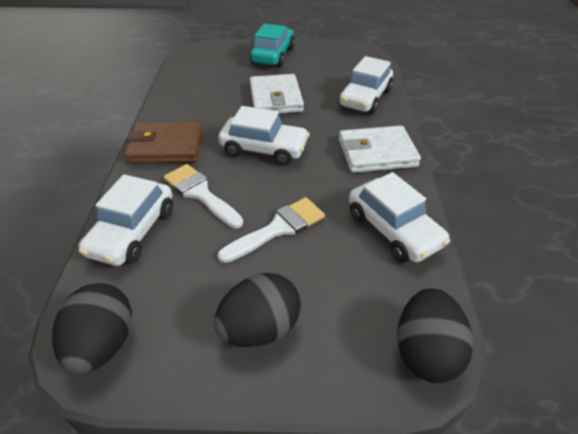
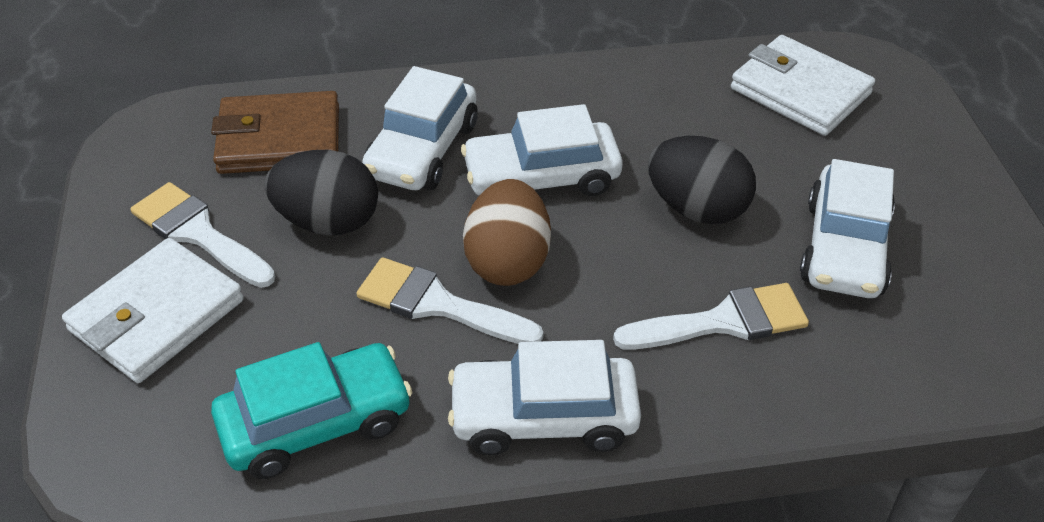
black egg: 3 -> 2
brown egg: 0 -> 1
white brush: 2 -> 3

